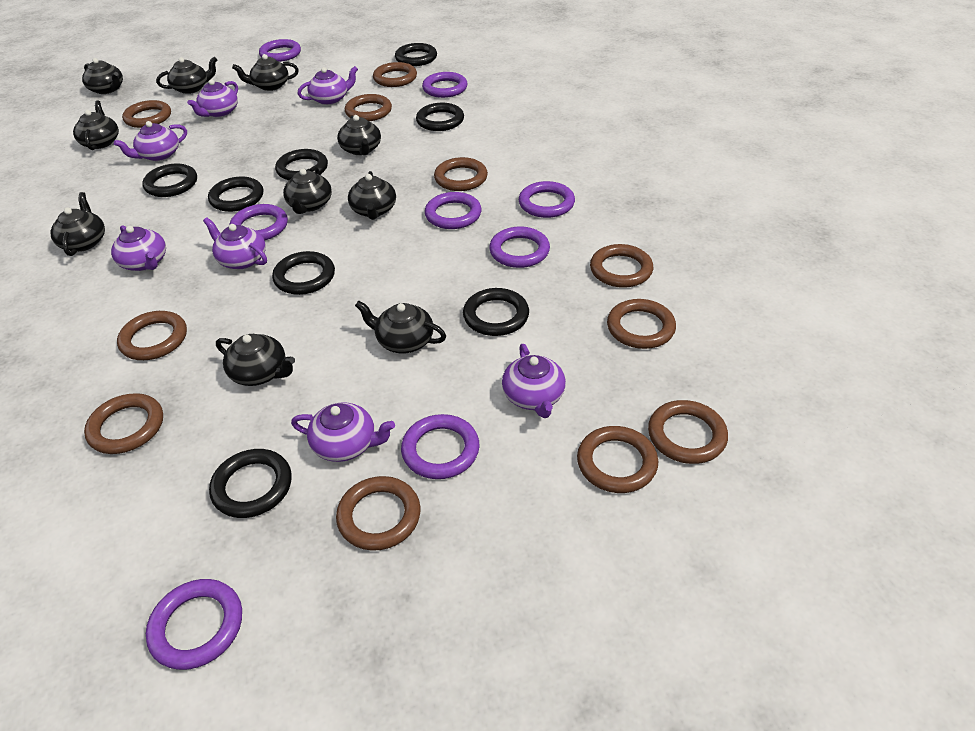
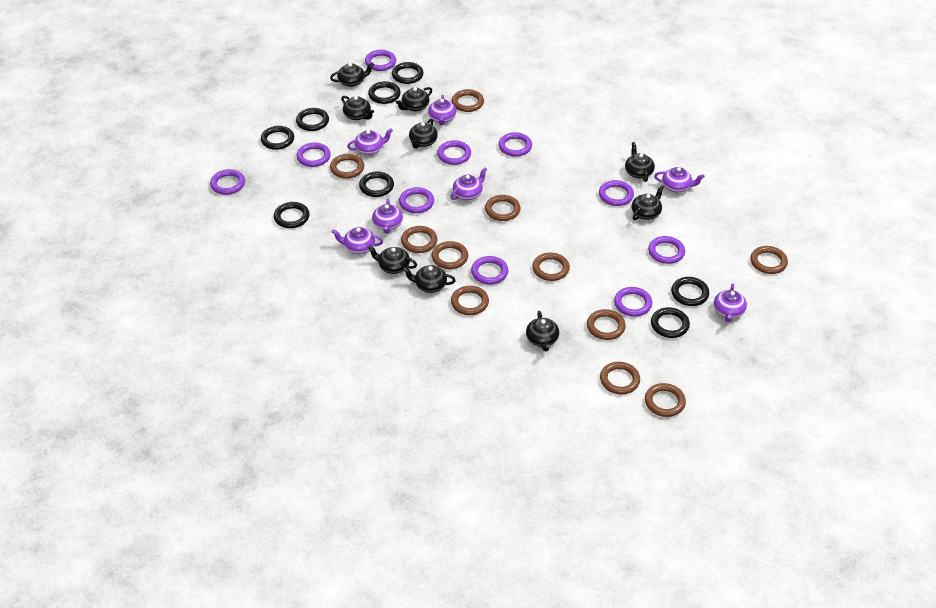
black teapot: 10 -> 9
purple ring: 8 -> 10

